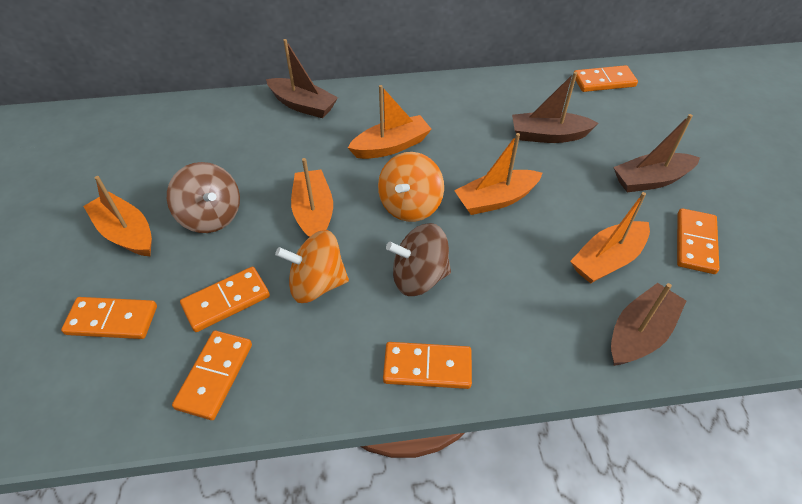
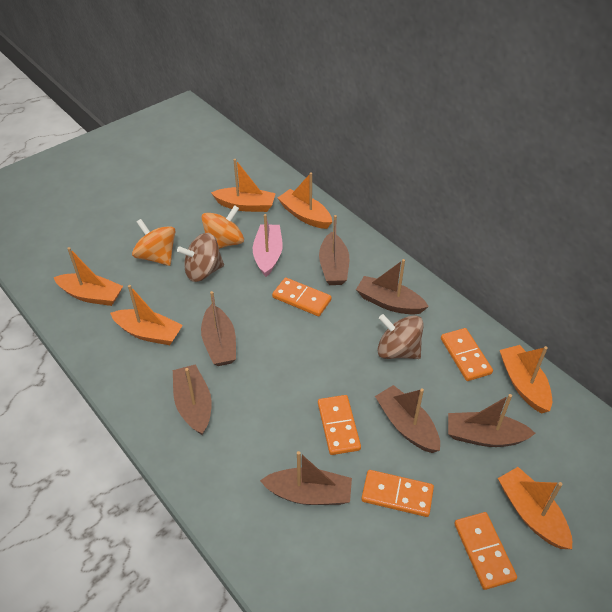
brown boat: 4 -> 7
orange boat: 5 -> 6
orange domino: 6 -> 5
pink boat: 0 -> 1

